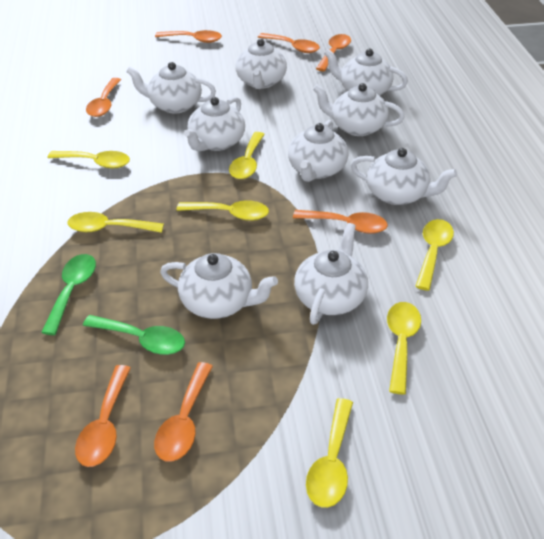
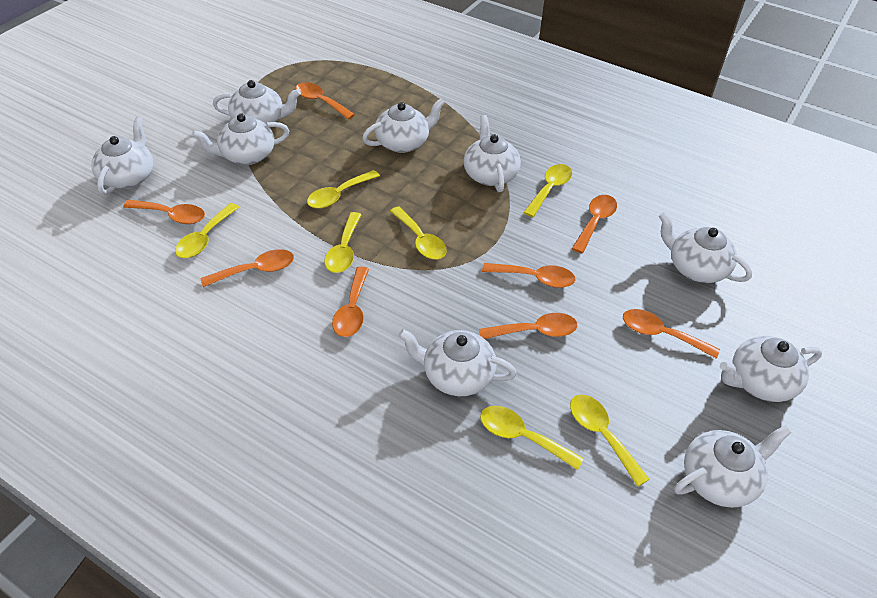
green spoon: 2 -> 0
orange spoon: 7 -> 8

